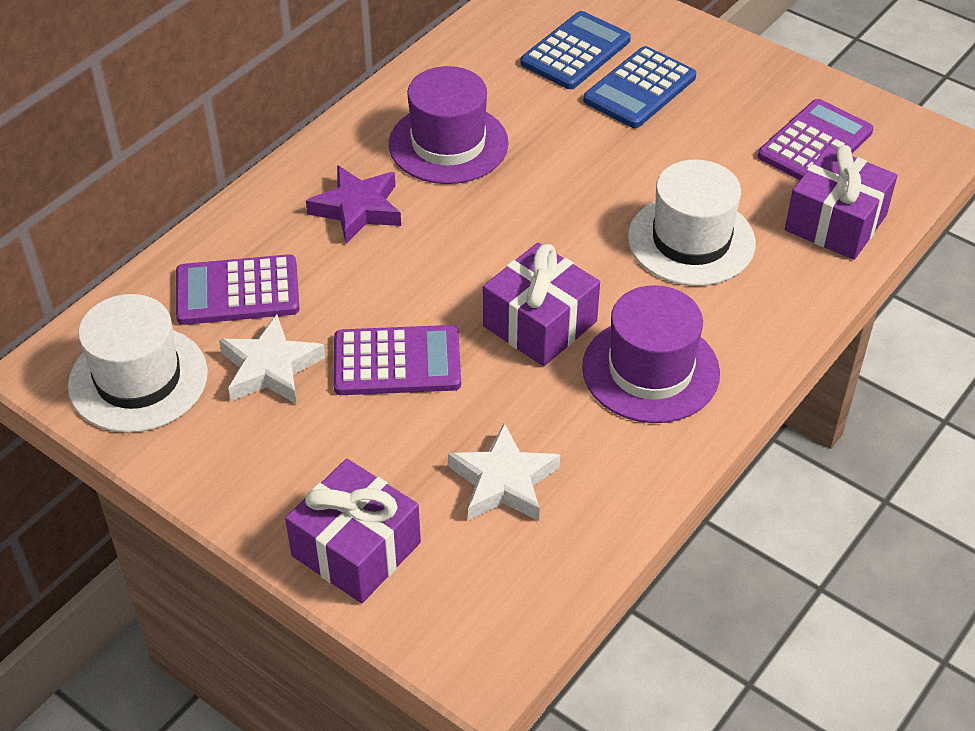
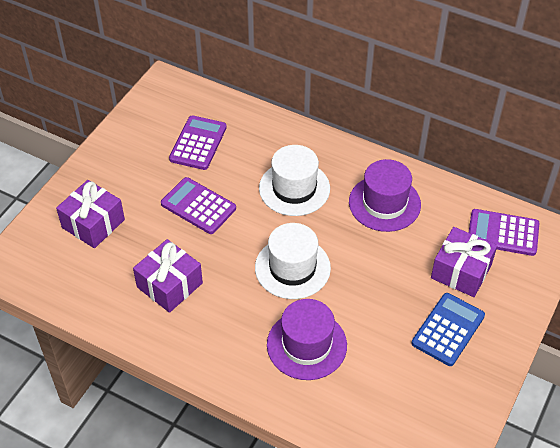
blue calculator: 2 -> 1
purple star: 1 -> 0
white star: 2 -> 0

